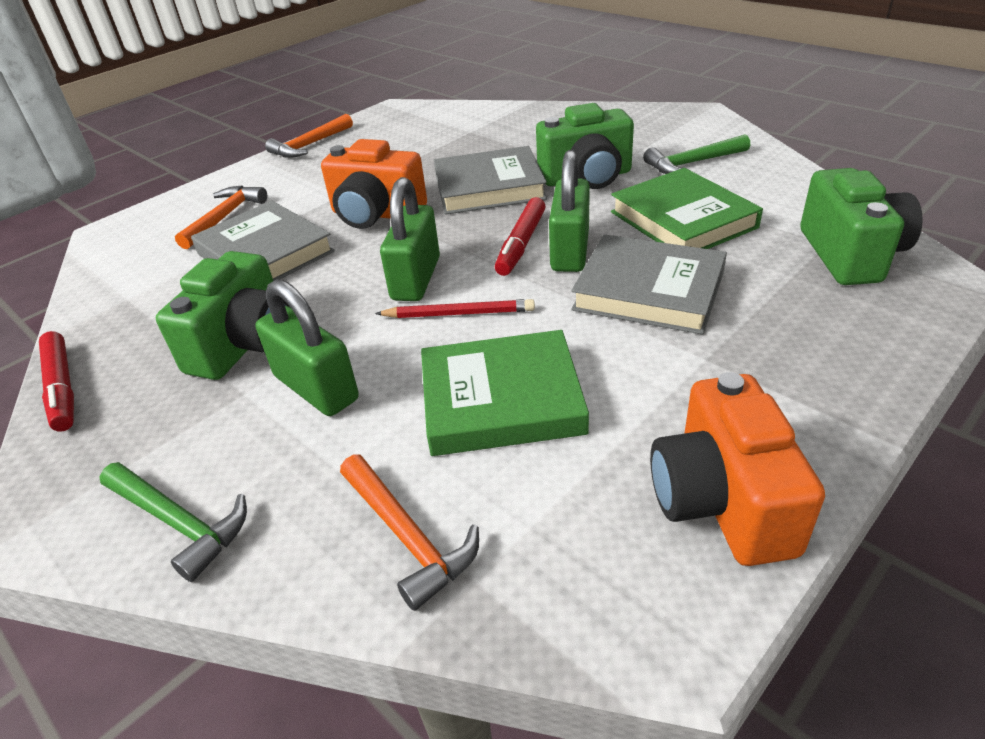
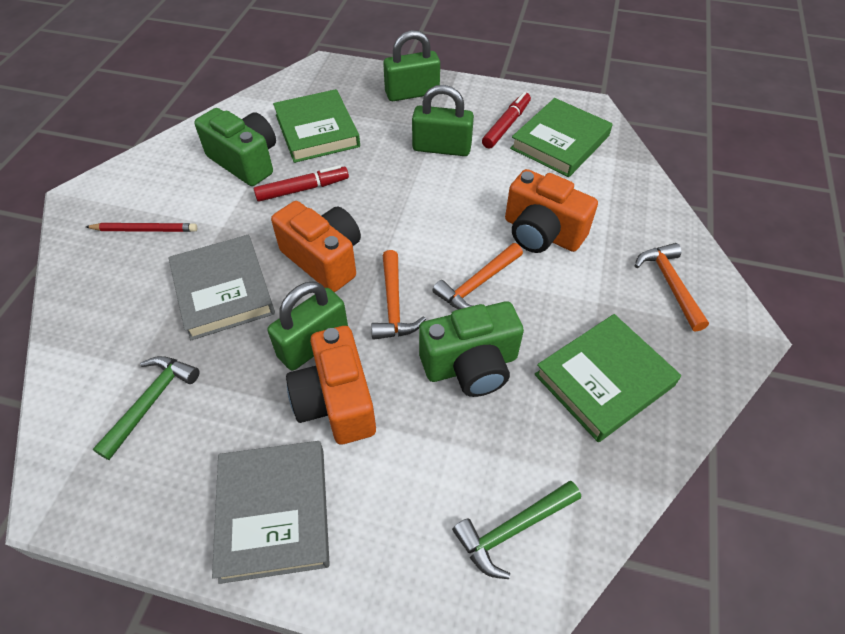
green book: 2 -> 3
green camera: 3 -> 2
grey book: 3 -> 2
orange camera: 2 -> 3

